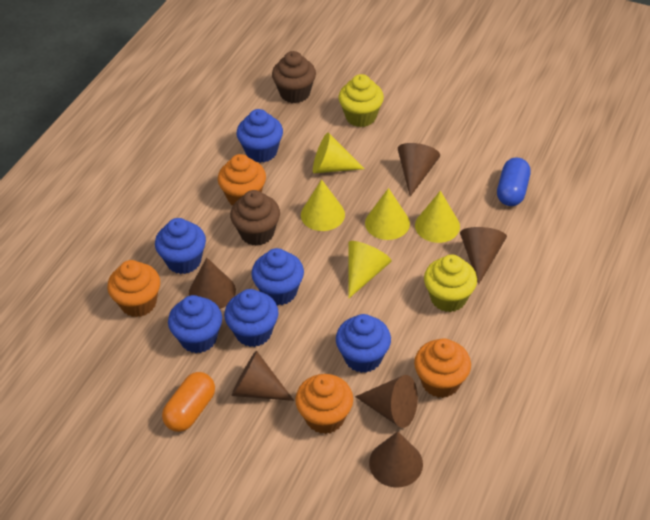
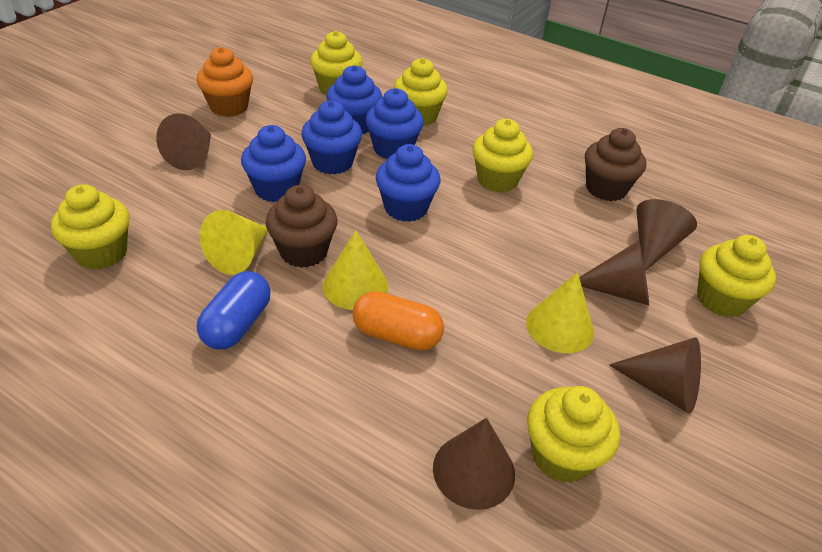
blue cupcake: 6 -> 5
brown cone: 6 -> 5
orange cupcake: 4 -> 1
yellow cone: 5 -> 3
yellow cupcake: 2 -> 6

